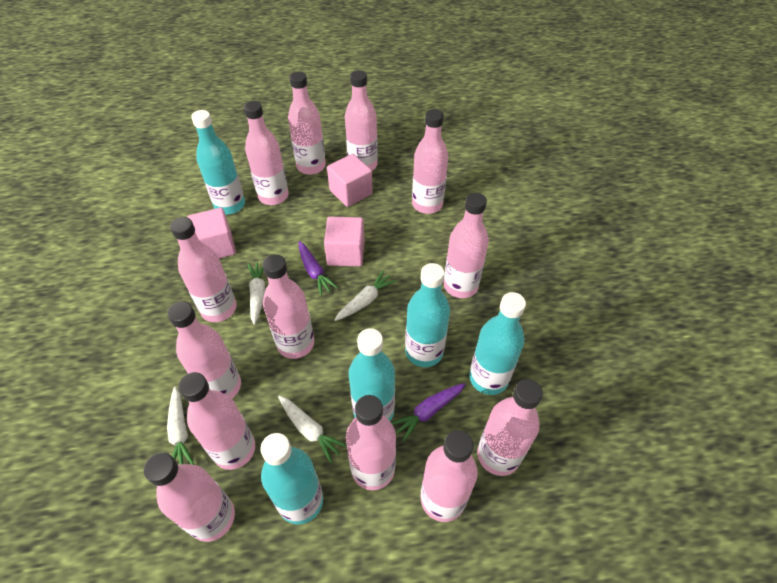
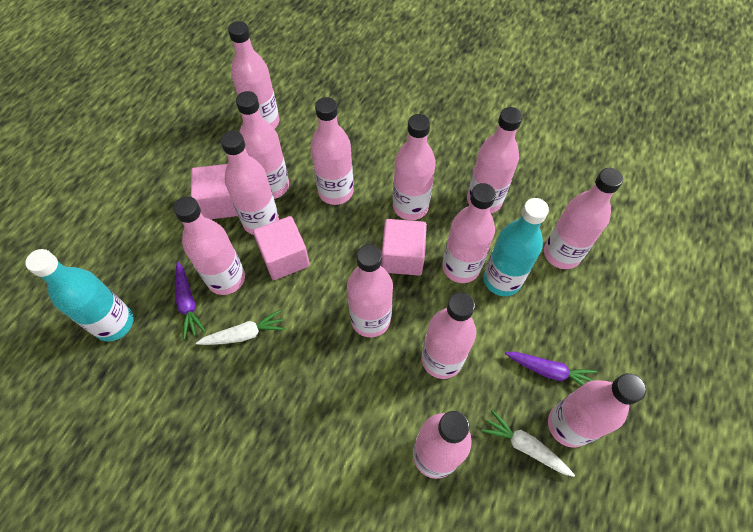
turquoise bottle: 5 -> 2
white carrot: 4 -> 2

